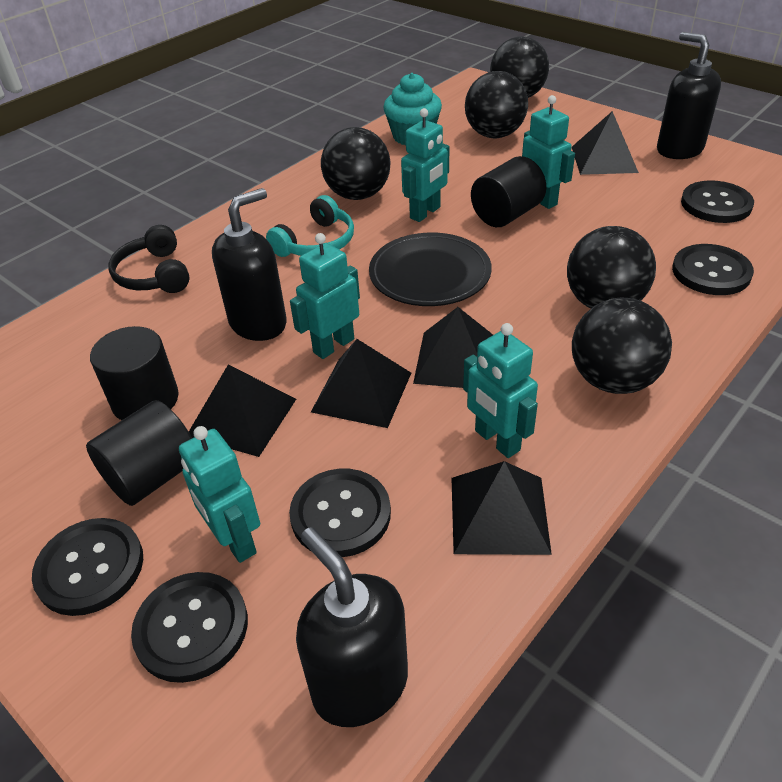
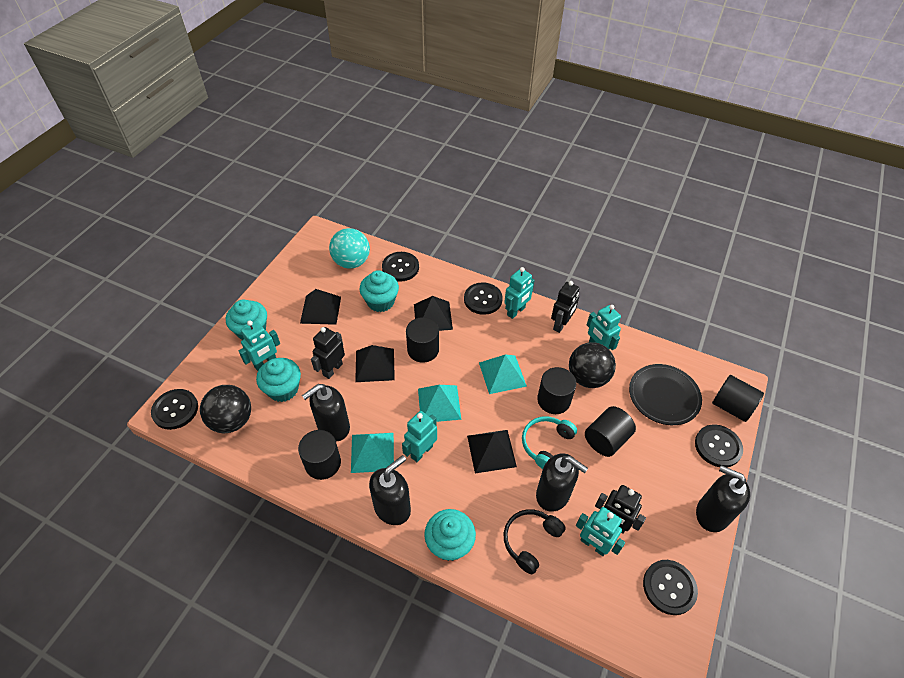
black ball: 5 -> 2
black cylinder: 3 -> 5
black pyramid: 5 -> 4
black robot: 0 -> 3
black soap dispenser: 3 -> 4
turquoise ball: 0 -> 1
turquoise cupcake: 1 -> 4
turquoise pyramid: 0 -> 3

